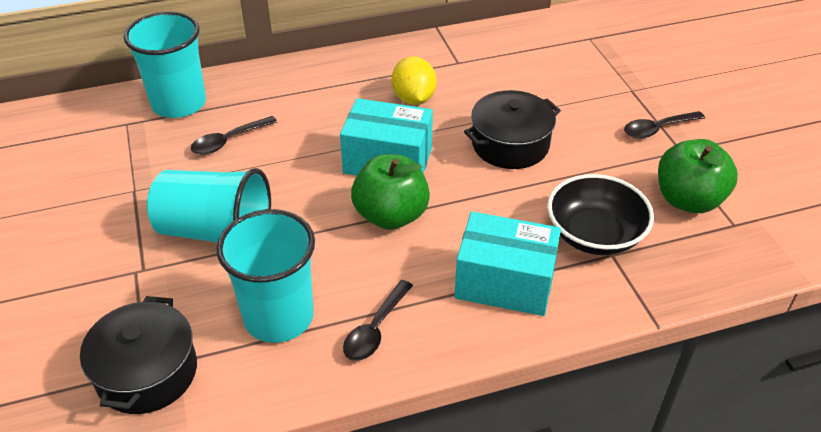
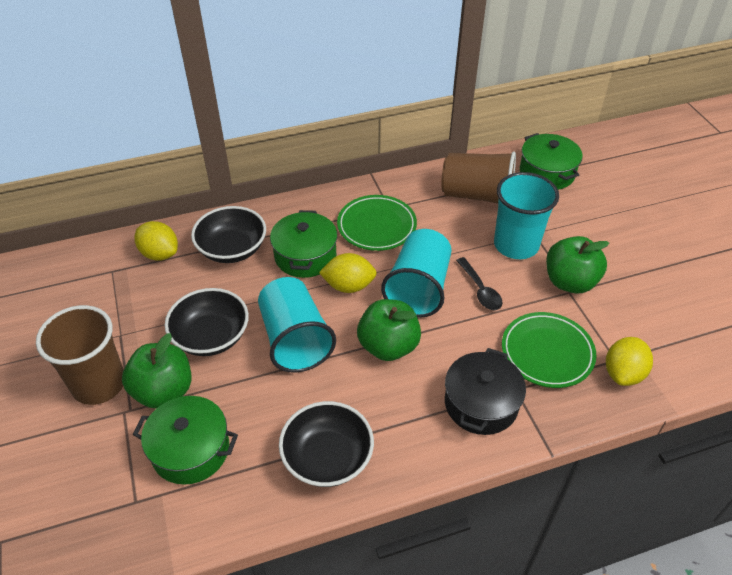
black bowl: 1 -> 3
black pot: 2 -> 1
black spoon: 3 -> 1
brown cup: 0 -> 2
green apple: 2 -> 3
green plate: 0 -> 2
green pot: 0 -> 3
turquoise box: 2 -> 0
yellow lemon: 1 -> 3

